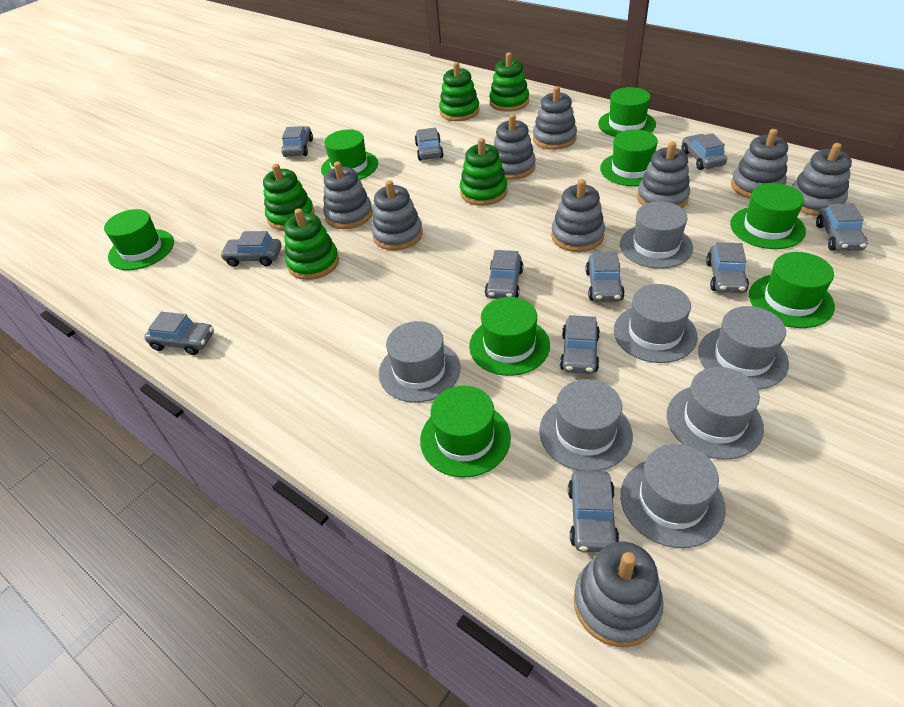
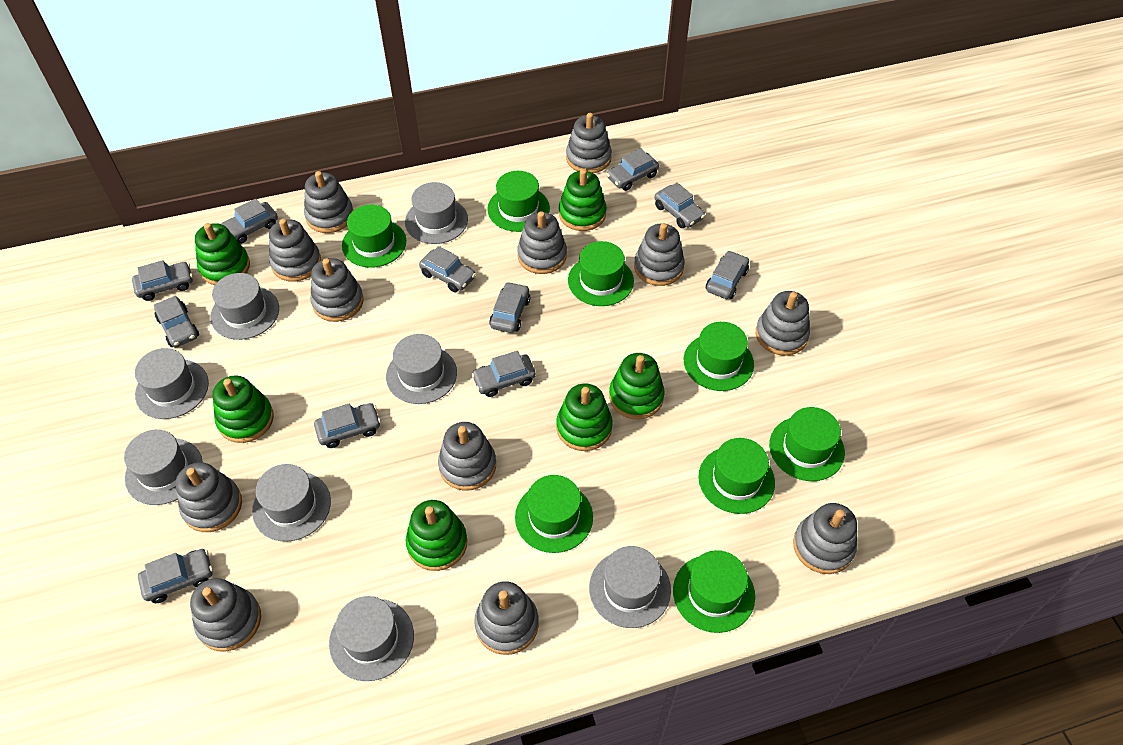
green stacking toy: 5 -> 6
grey hat: 7 -> 8
grey stacking toy: 9 -> 12

